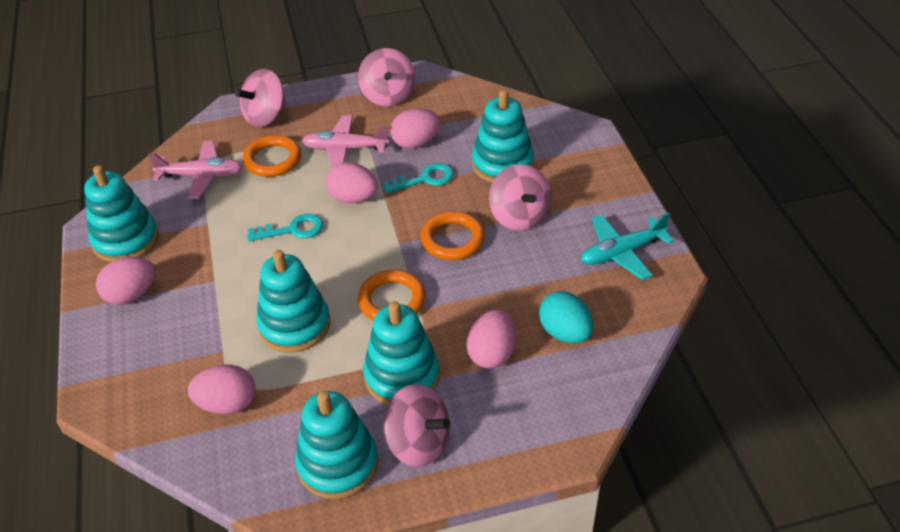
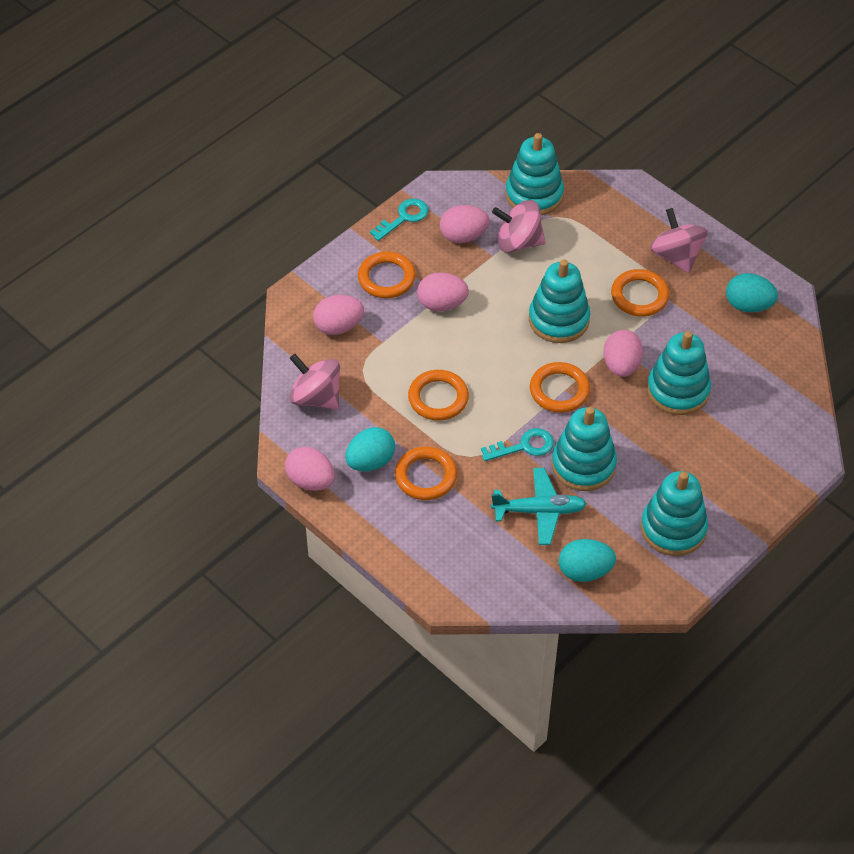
orange ring: 3 -> 5
pink plane: 2 -> 0
pink spinning top: 4 -> 3
turquoise egg: 1 -> 3

